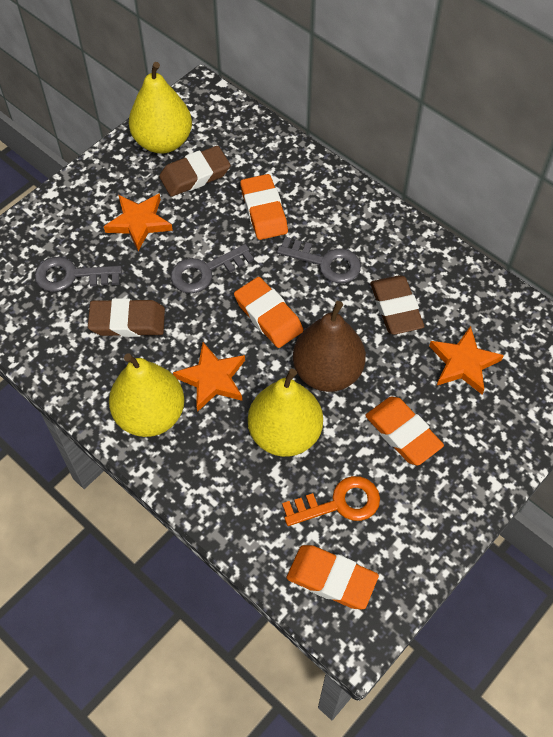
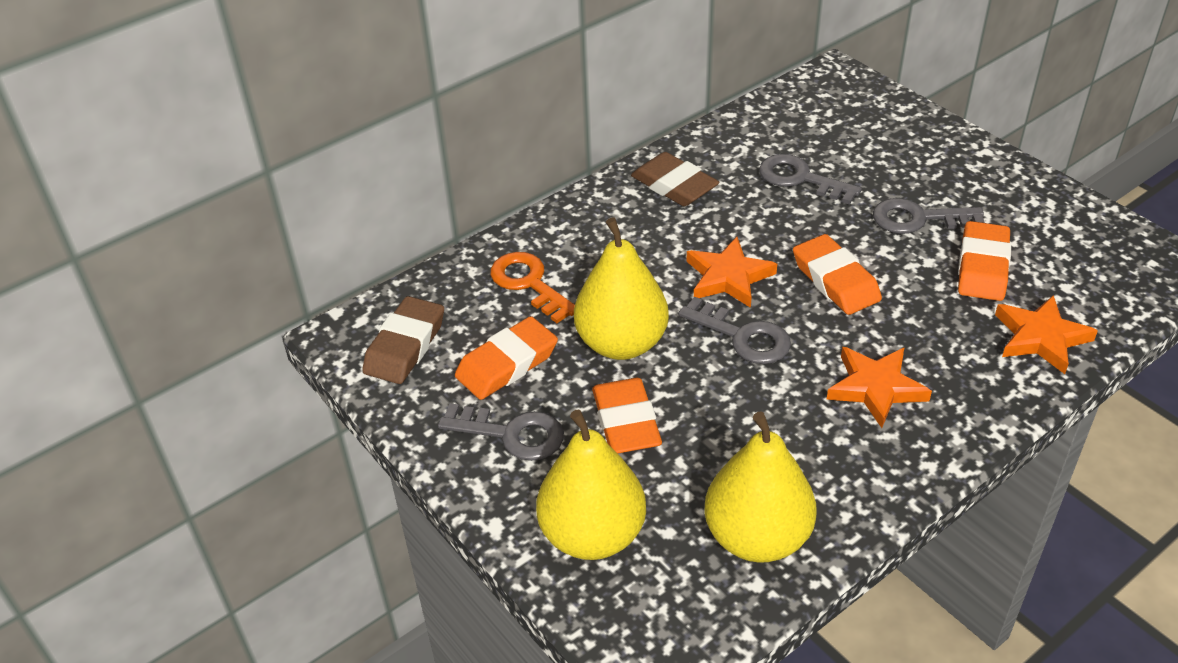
brown eraser: 3 -> 2
brown pear: 1 -> 0
grey key: 3 -> 4

